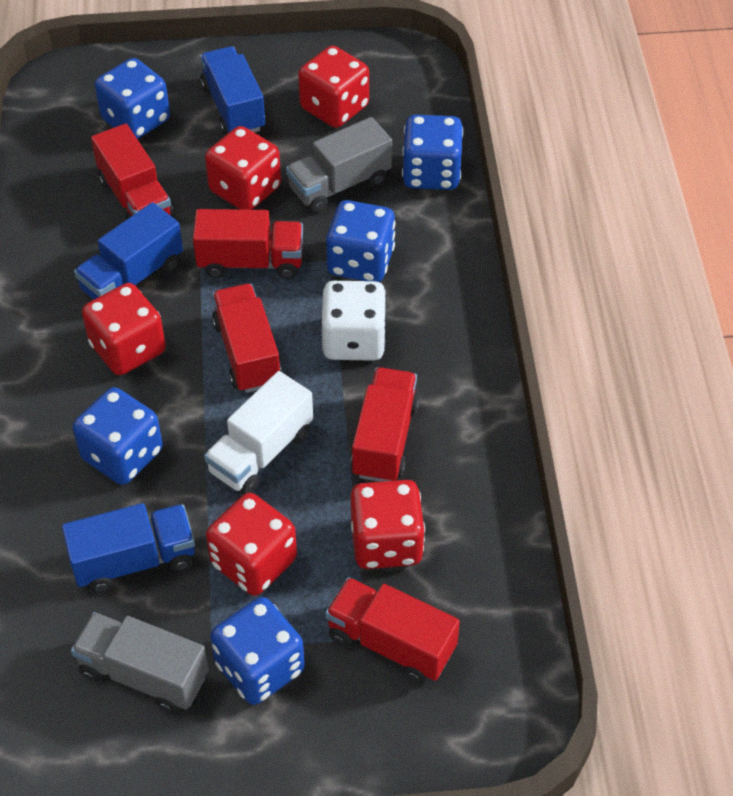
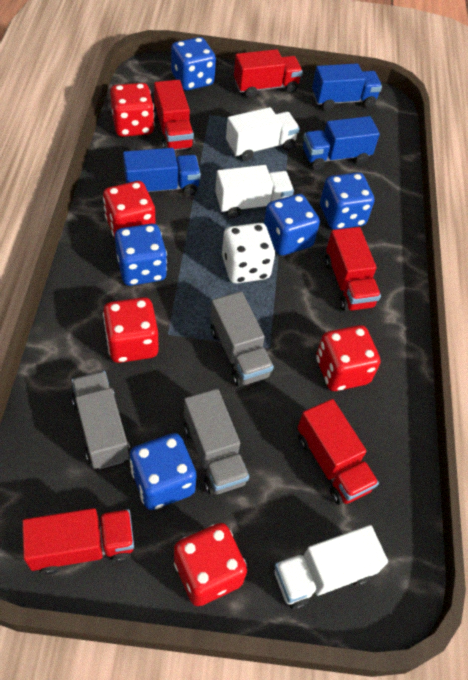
grey truck: 2 -> 3
white truck: 1 -> 3

